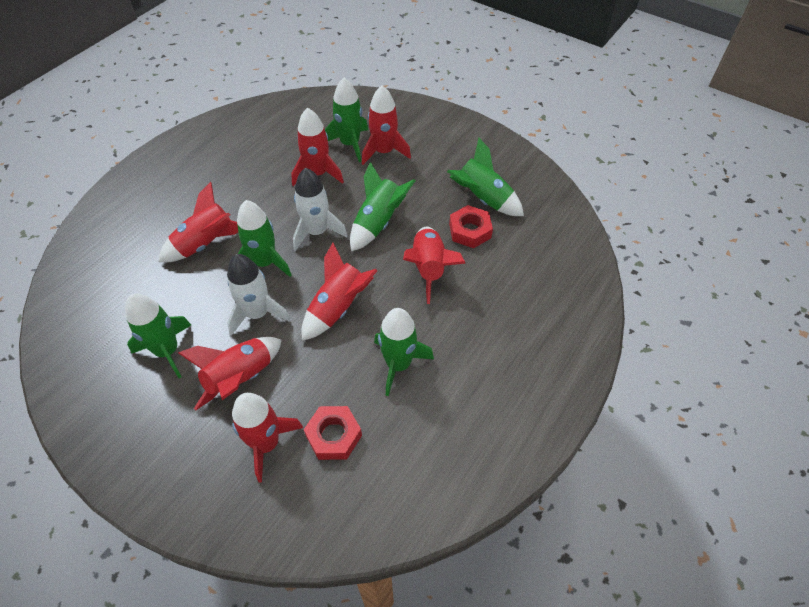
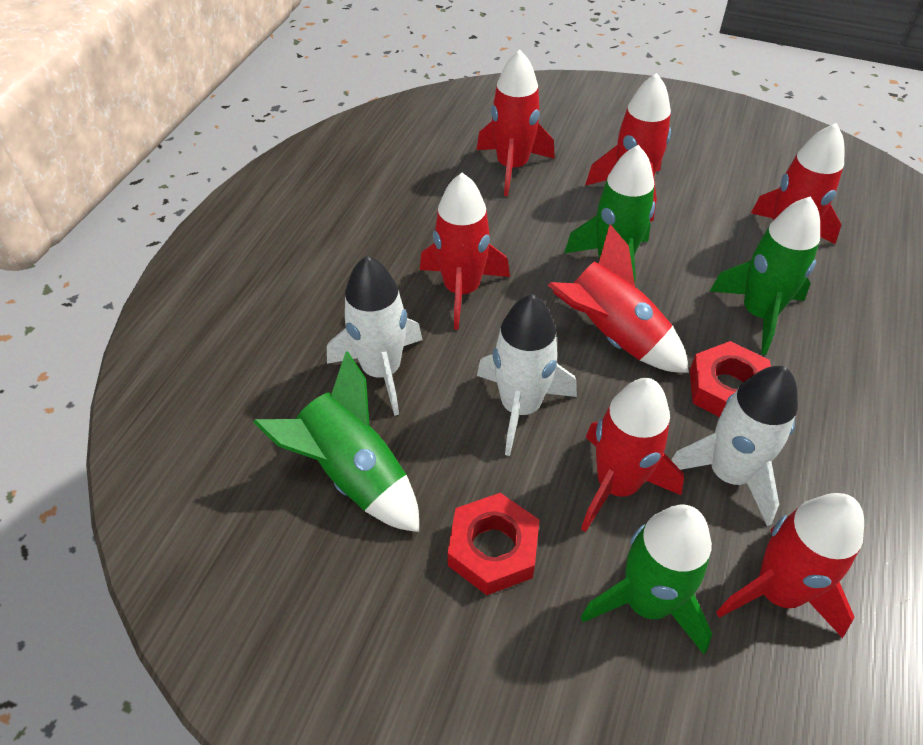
green rocket: 6 -> 4
white rocket: 2 -> 3

